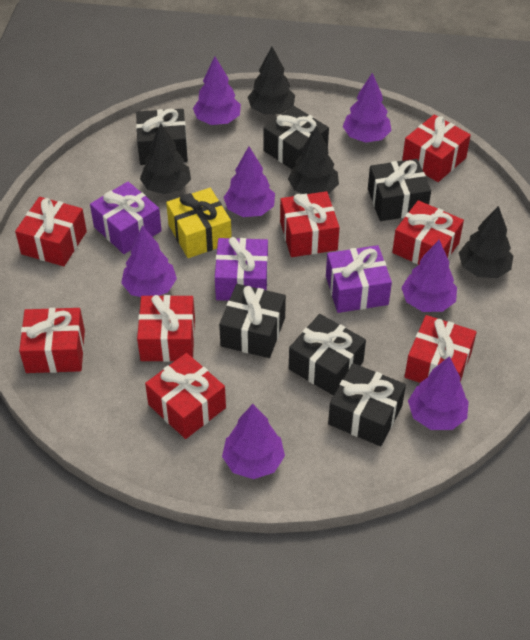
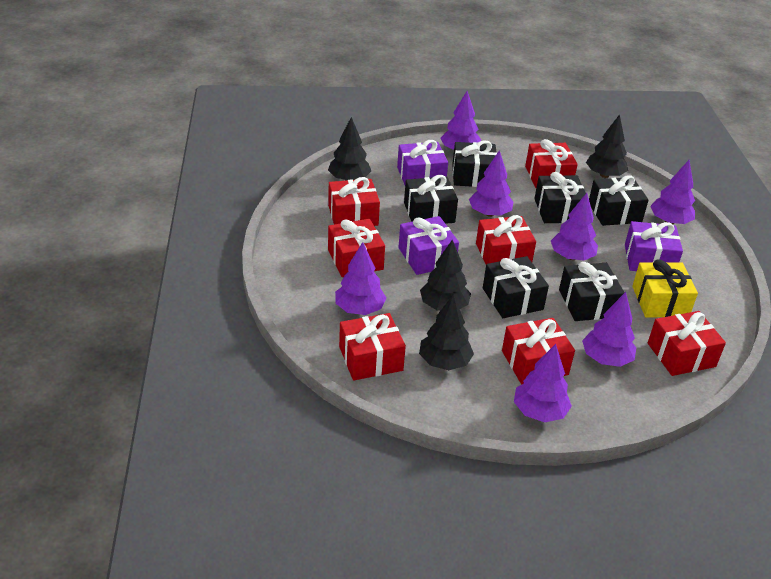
red gift: 8 -> 7

